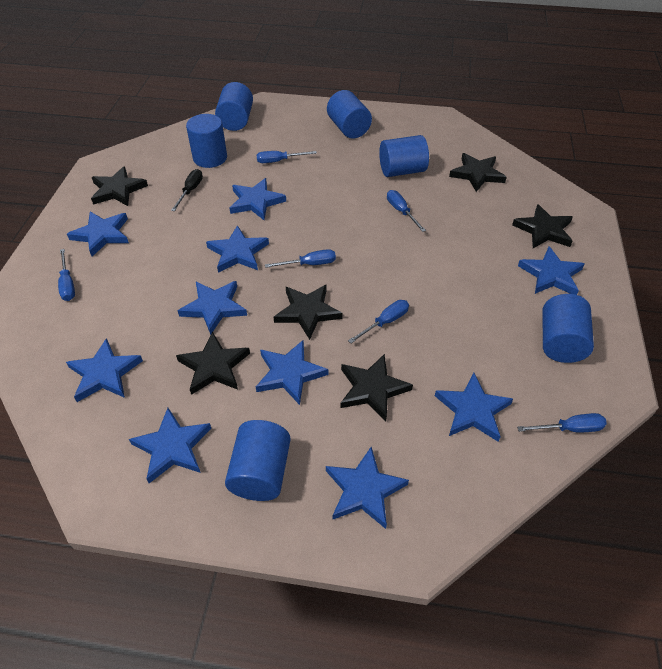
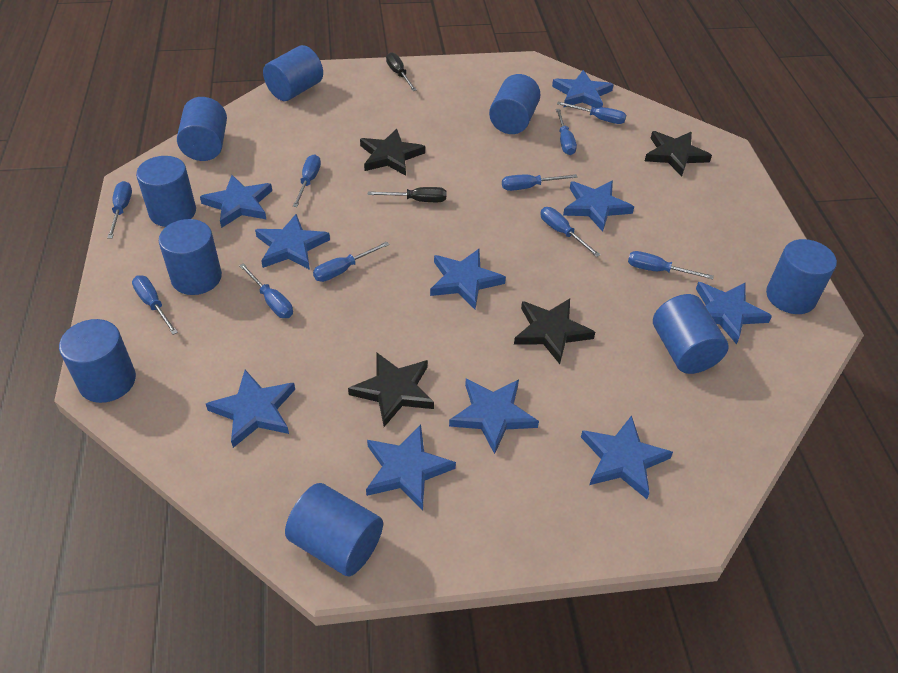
black screwdriver: 1 -> 2
black star: 6 -> 4
blue cylinder: 6 -> 9
blue screwdriver: 6 -> 10

